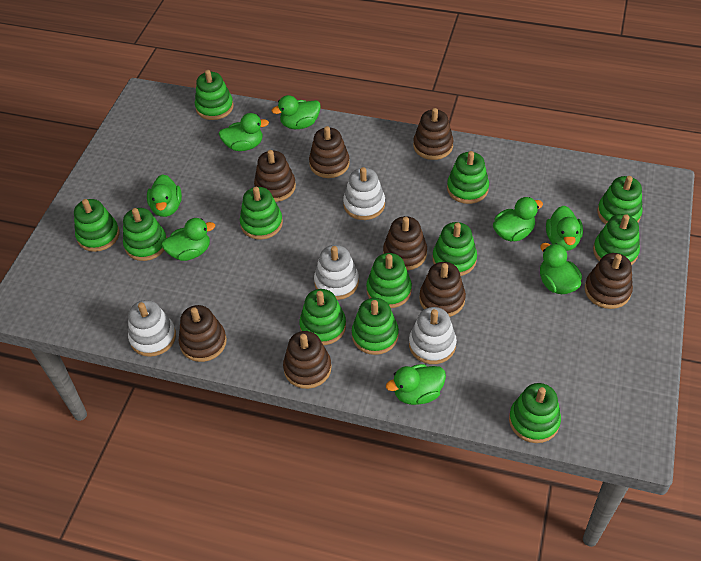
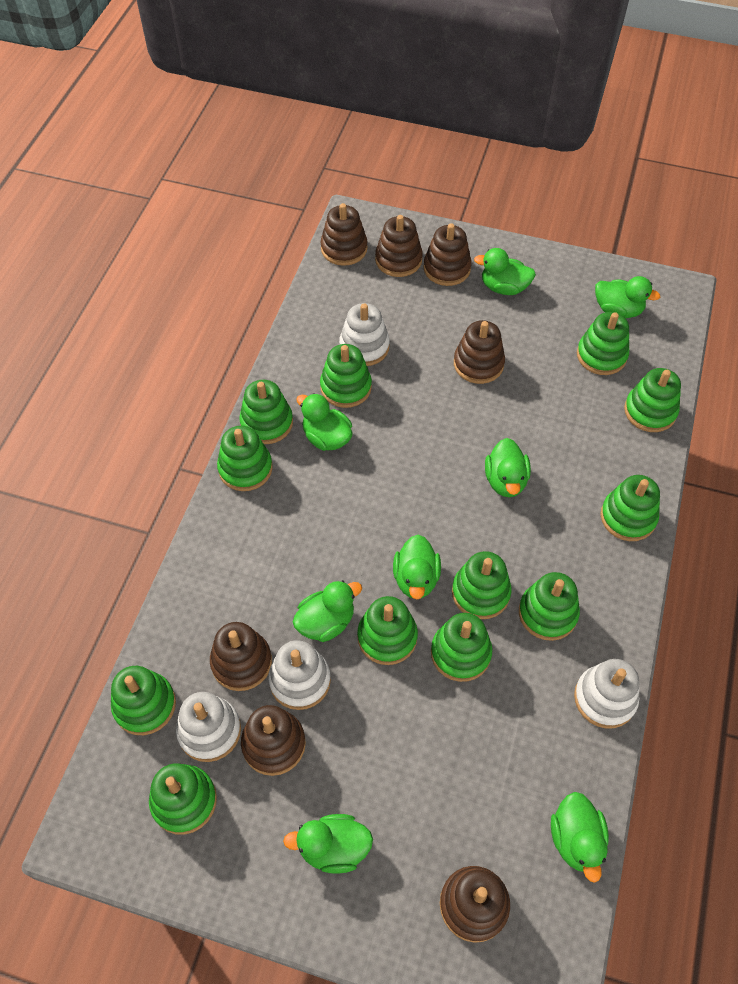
brown stacking toy: 8 -> 7

